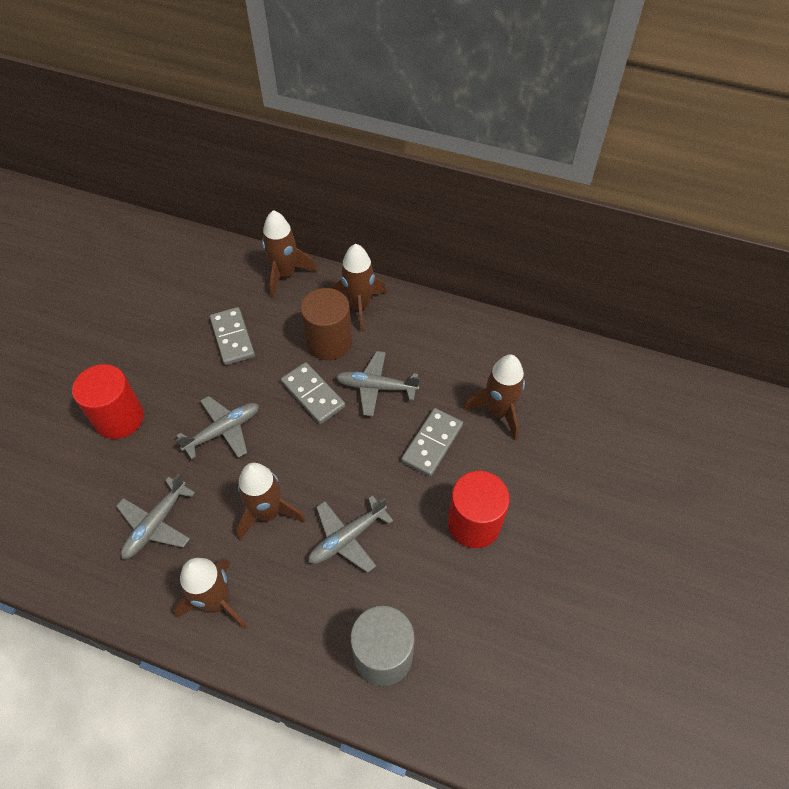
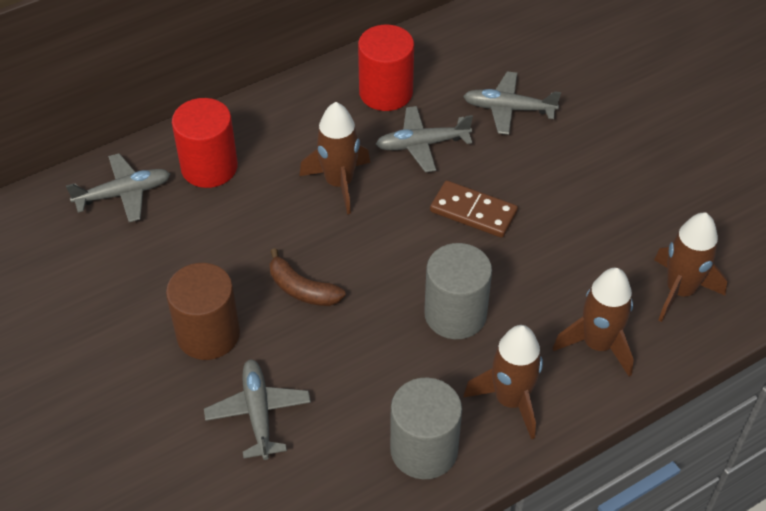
brown banana: 0 -> 1
brown domino: 0 -> 1
brown rocket: 5 -> 4
grey cylinder: 1 -> 2
grey domino: 3 -> 0

